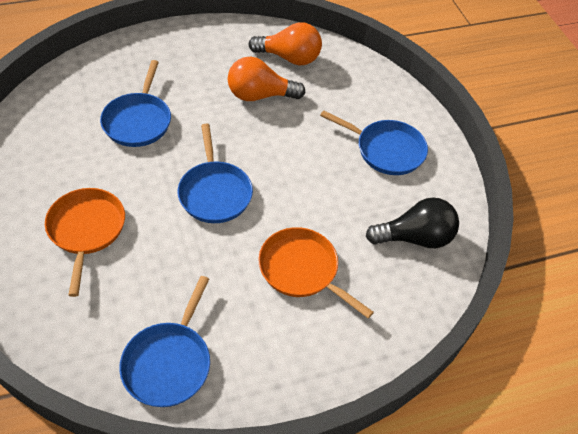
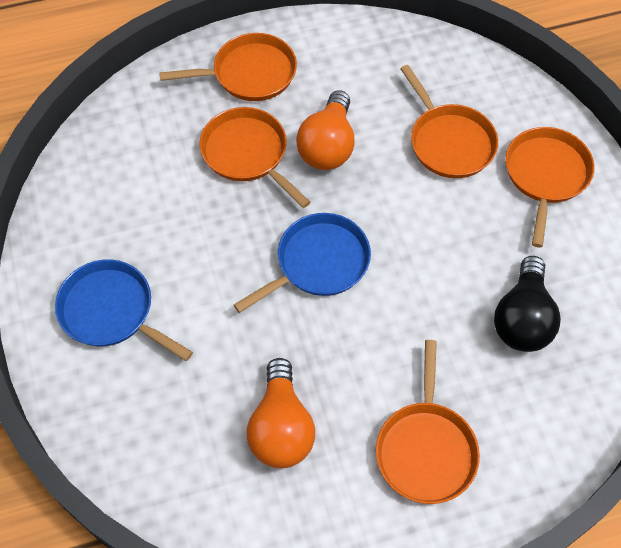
blue pan: 4 -> 2
orange pan: 2 -> 5

